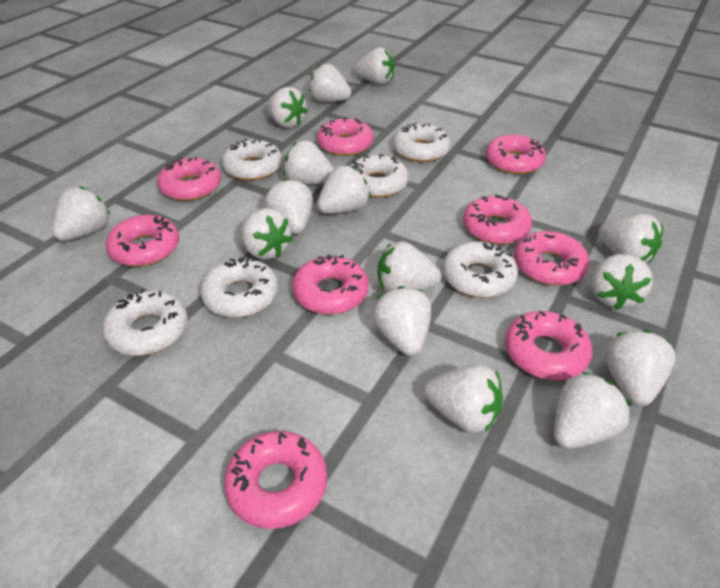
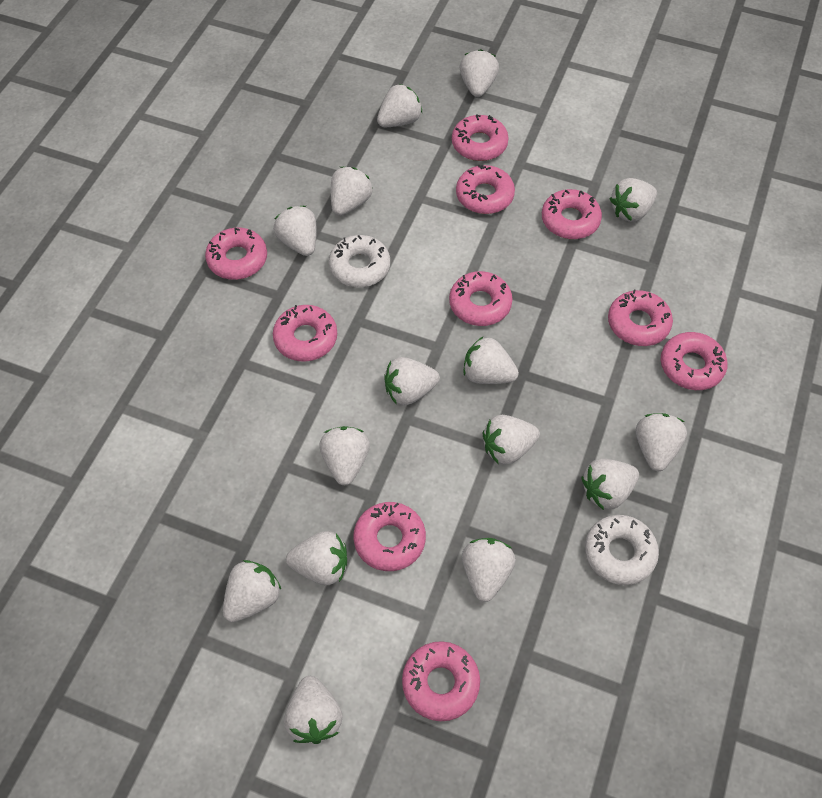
pink donut: 9 -> 10
white donut: 6 -> 2

